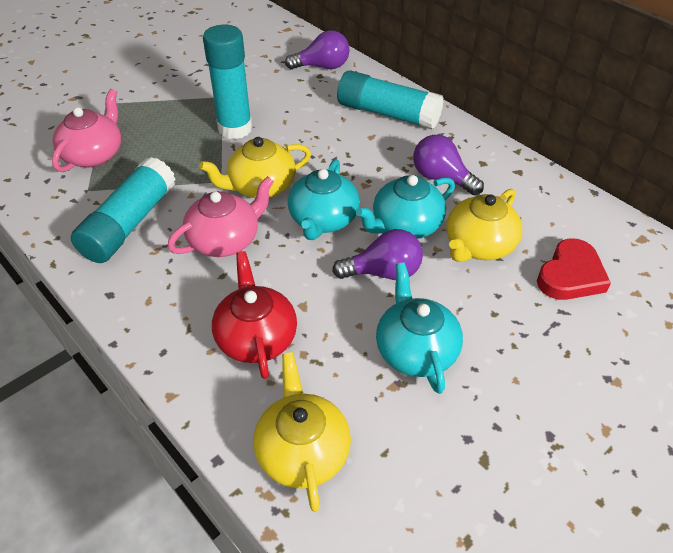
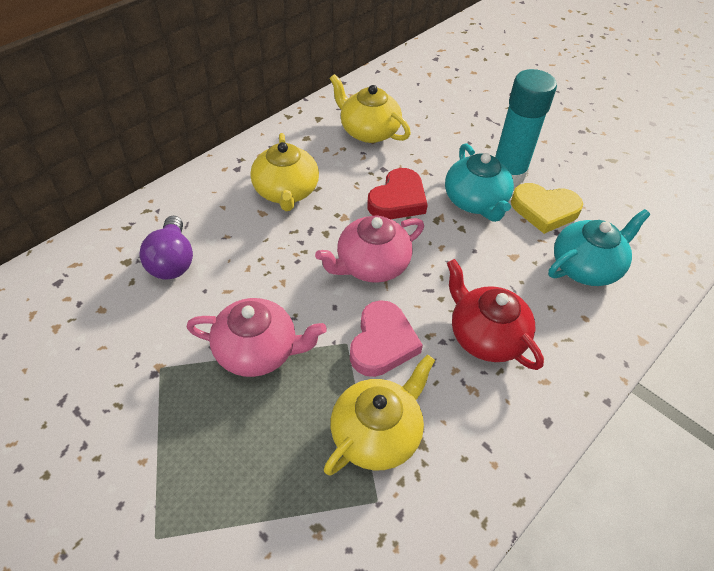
pink heart: 0 -> 1
purple light bulb: 3 -> 1
turquoise glue stick: 3 -> 1
turquoise teapot: 3 -> 2
yellow heart: 0 -> 1

